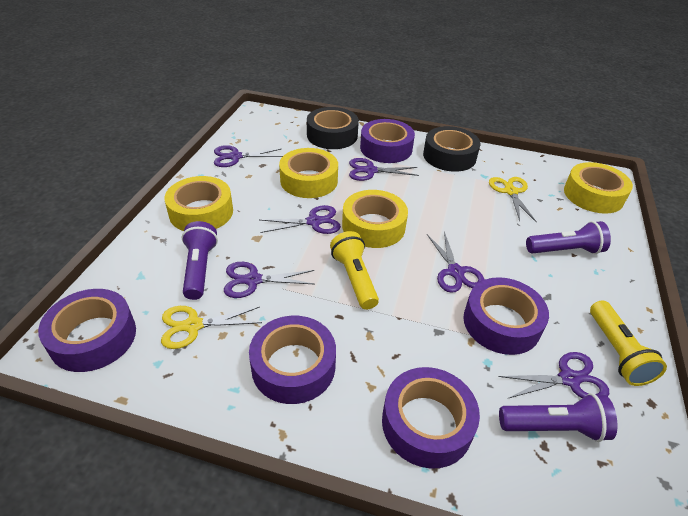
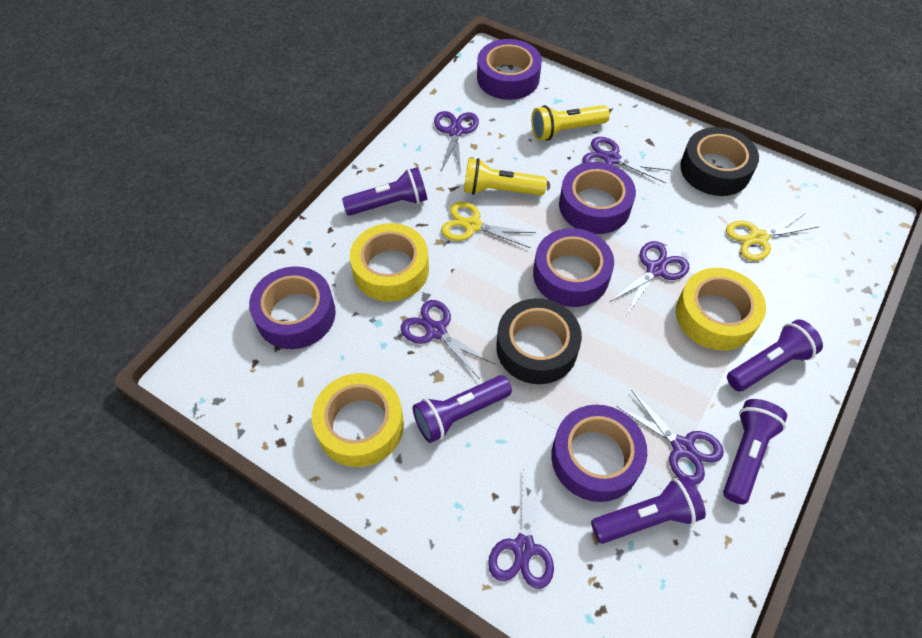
purple flashlight: 3 -> 5
yellow tape: 4 -> 3

